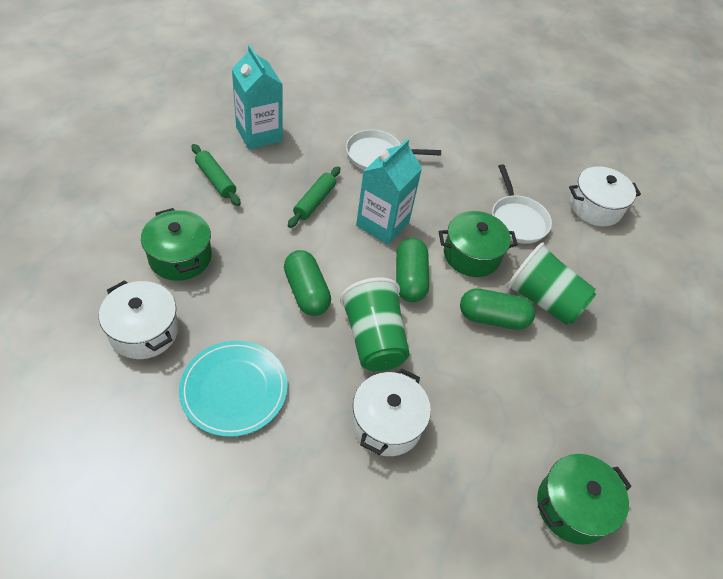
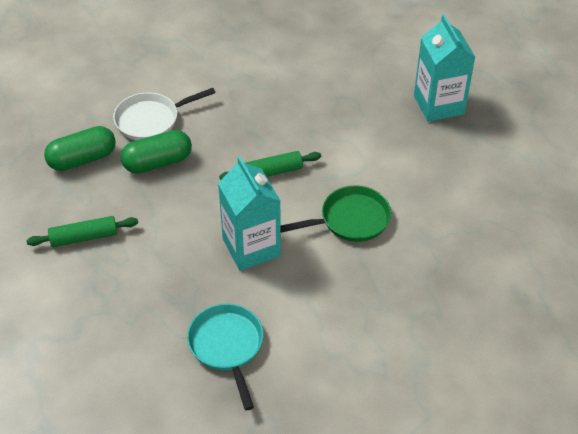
green capsule: 3 -> 2
green cup: 2 -> 0
green pan: 0 -> 1
green pot: 3 -> 0
turquoise pan: 0 -> 1
turquoise plate: 1 -> 0
white pan: 2 -> 1
white pot: 3 -> 0

